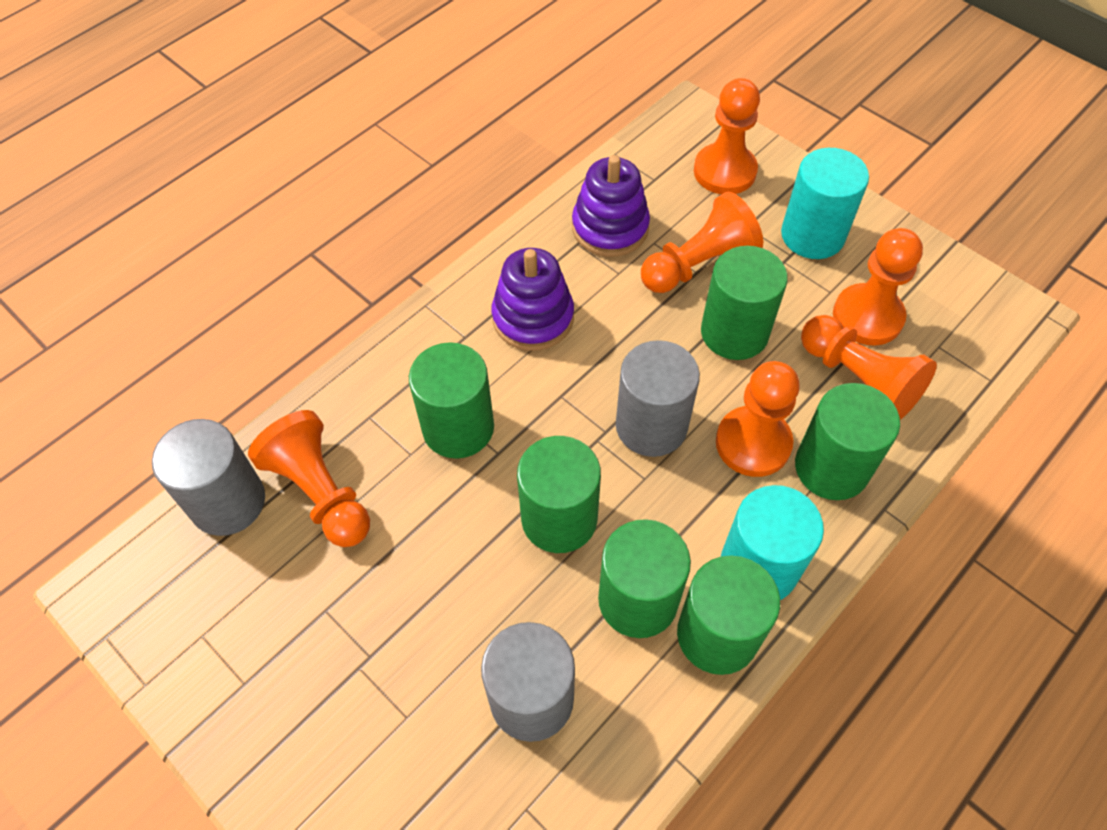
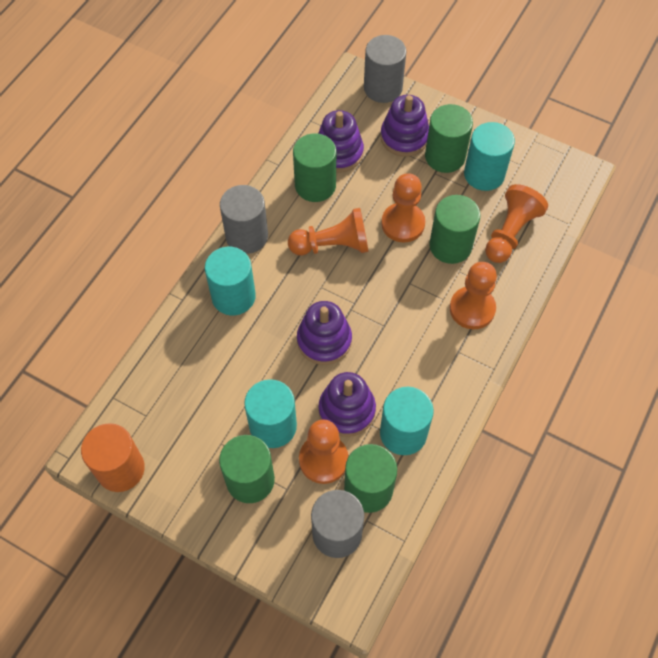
green cylinder: 6 -> 5
orange cylinder: 0 -> 1
orange pawn: 6 -> 5
purple stacking toy: 2 -> 4
turquoise cylinder: 2 -> 4

